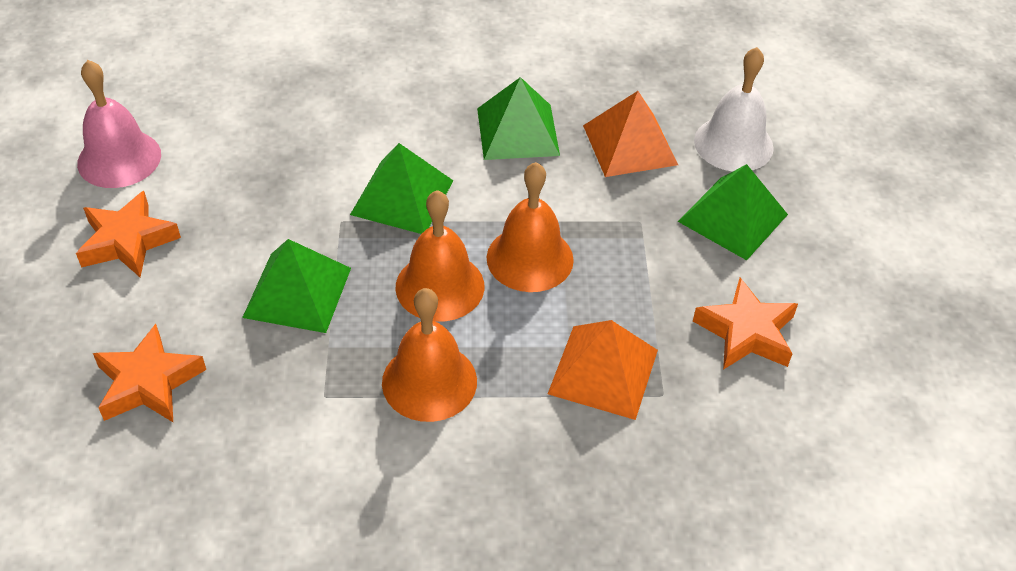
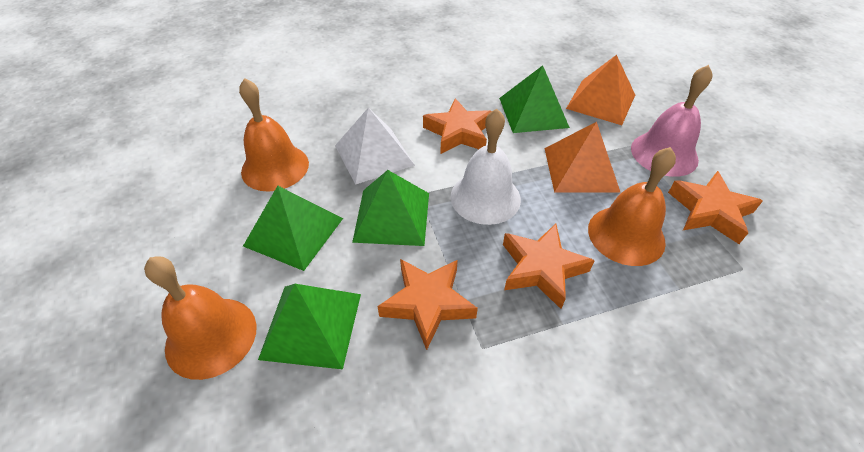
orange star: 3 -> 4
white pyramid: 0 -> 1

